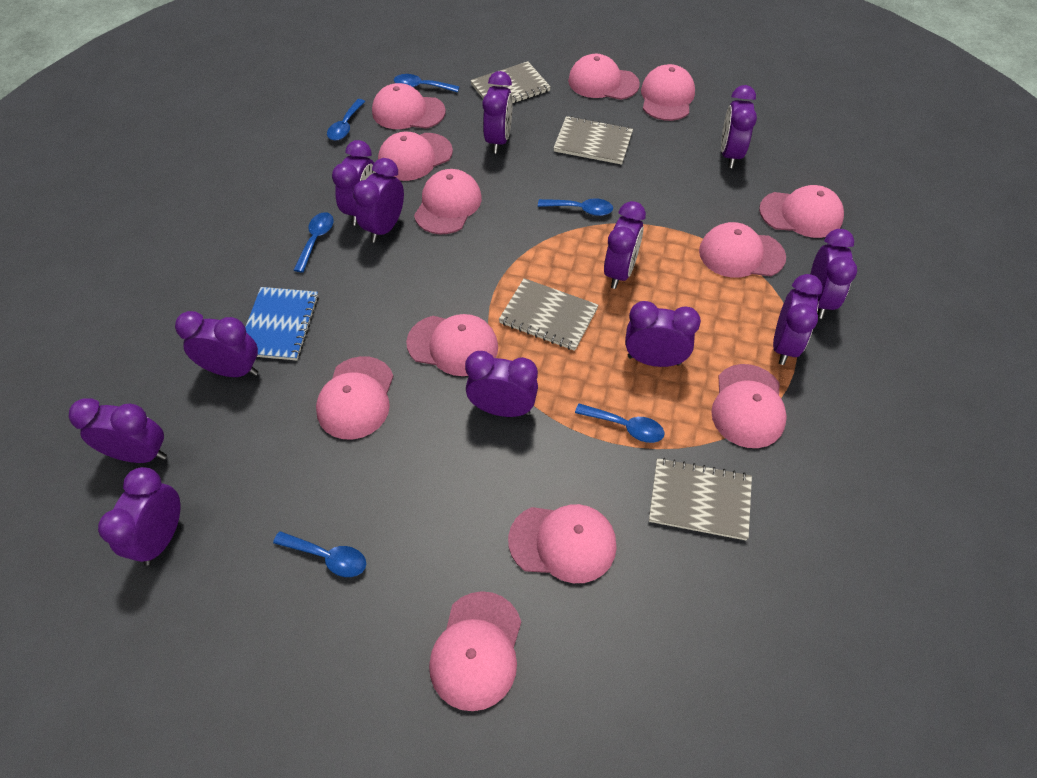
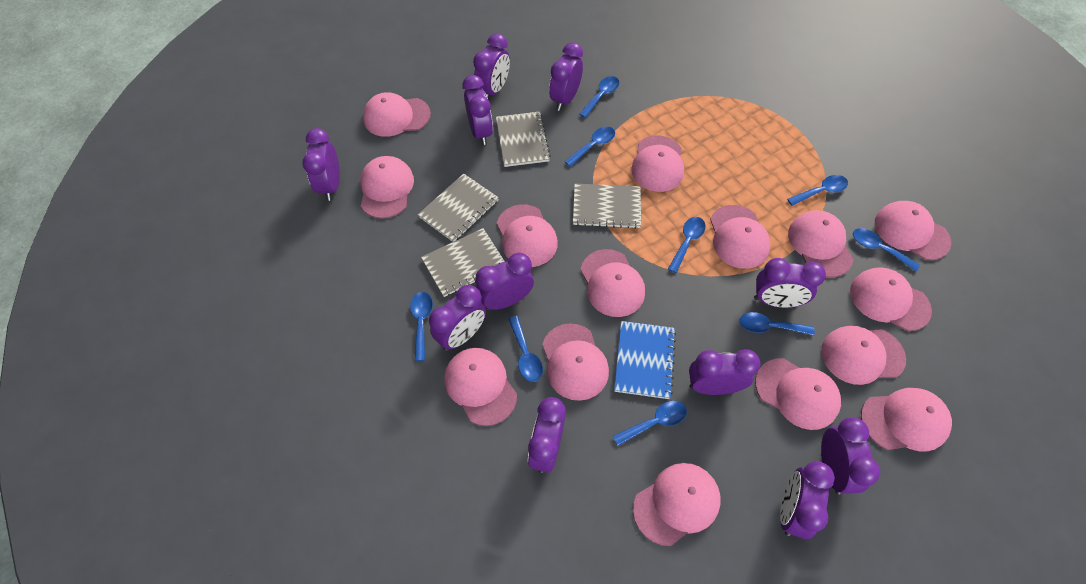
blue spoon: 6 -> 9
pink cap: 12 -> 15
purple clock: 12 -> 11

